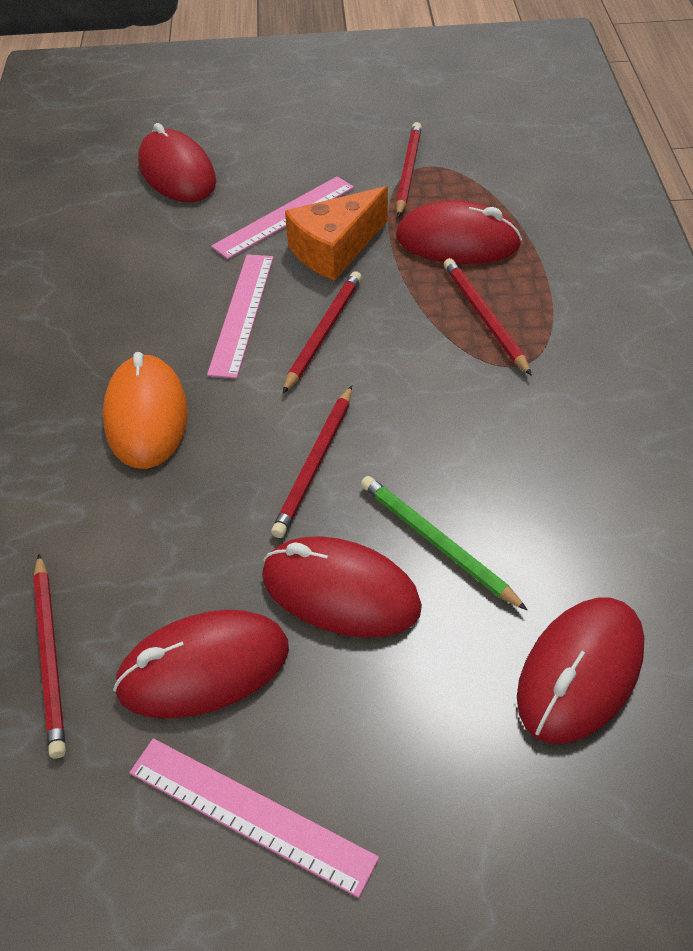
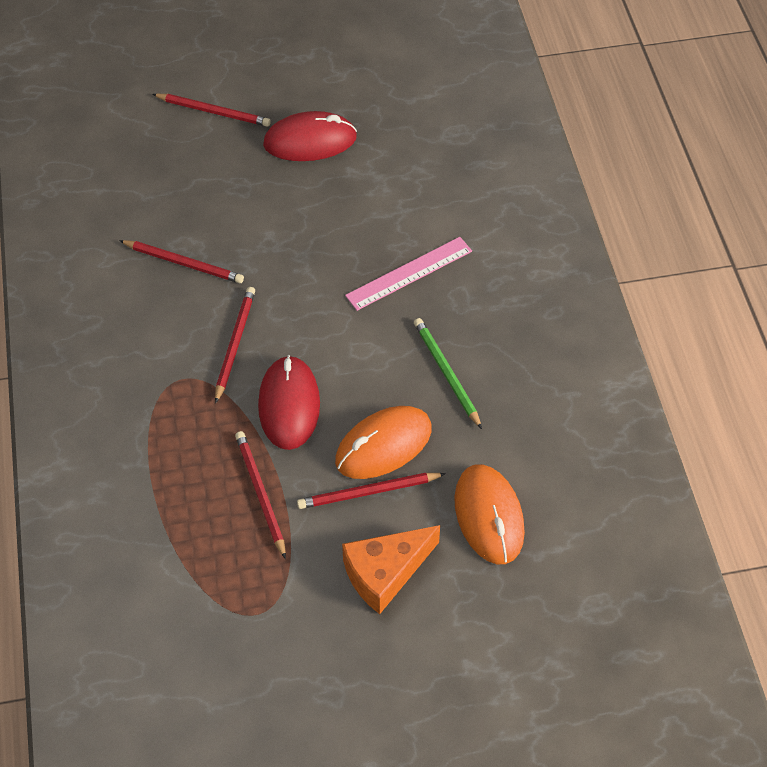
orange mouse: 1 -> 2
pink ruler: 3 -> 1
red mouse: 5 -> 2

